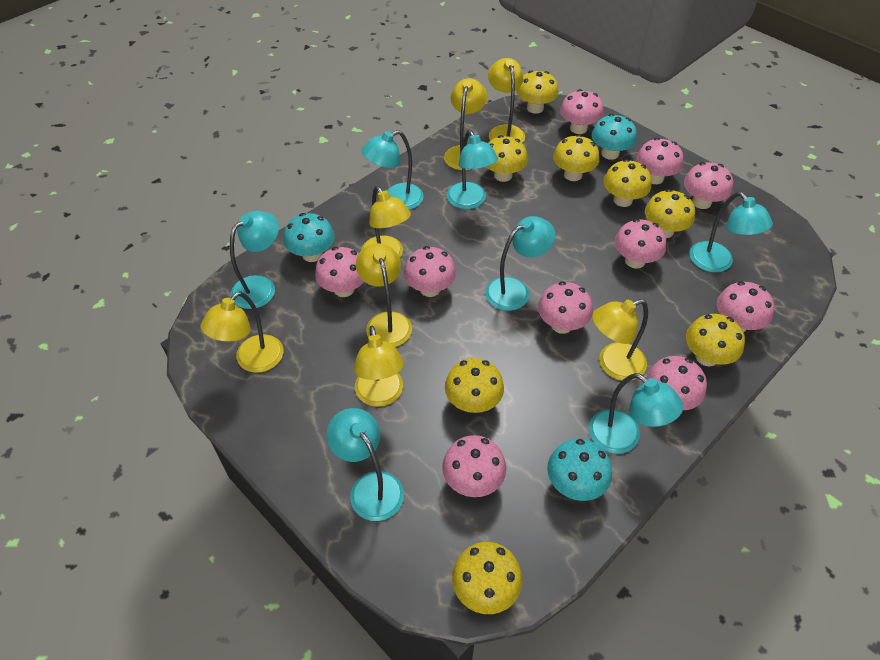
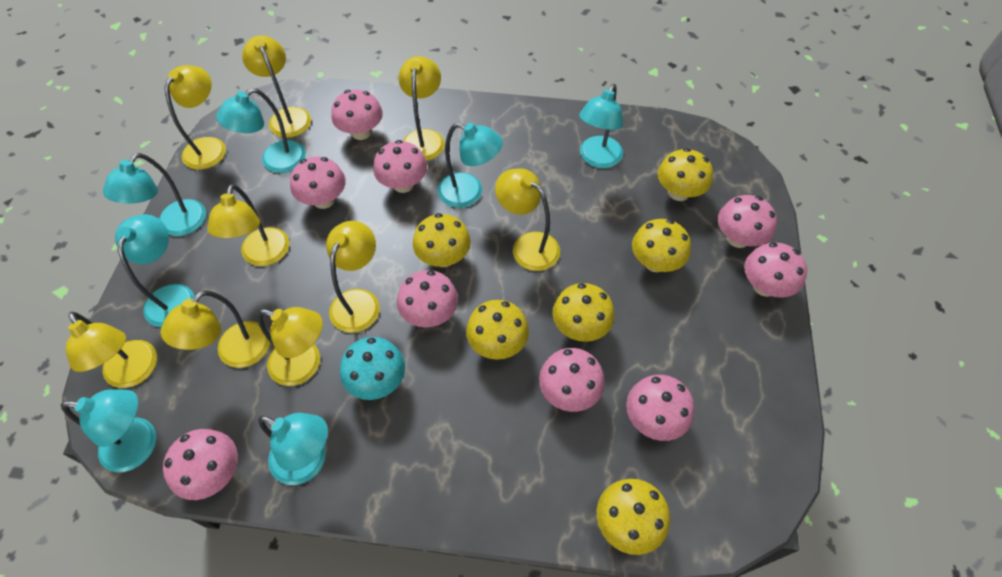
pink mushroom: 10 -> 9
turquoise mushroom: 3 -> 1
yellow lamp: 7 -> 9
yellow mushroom: 8 -> 6

